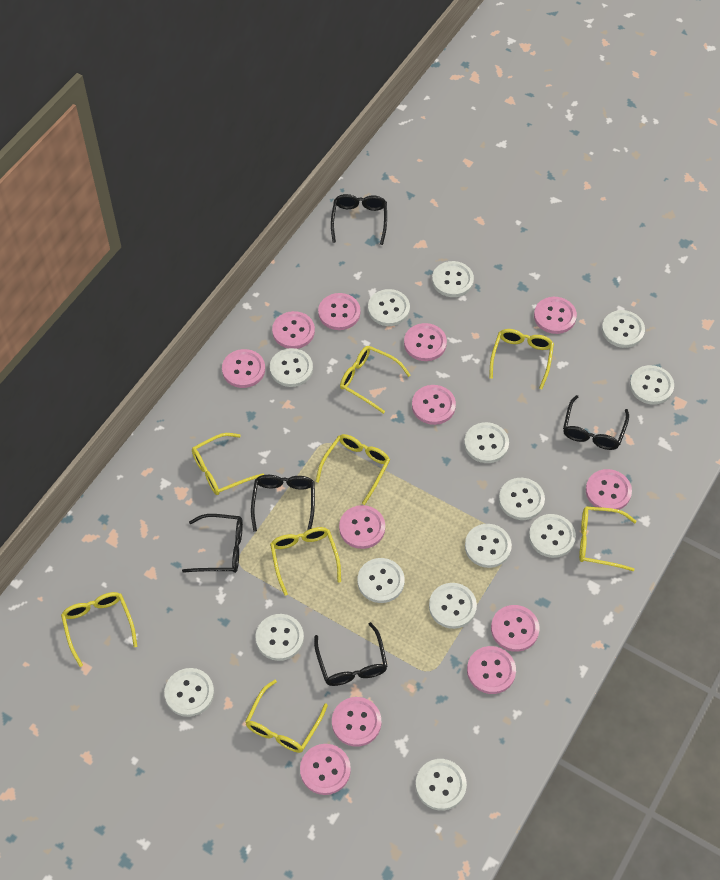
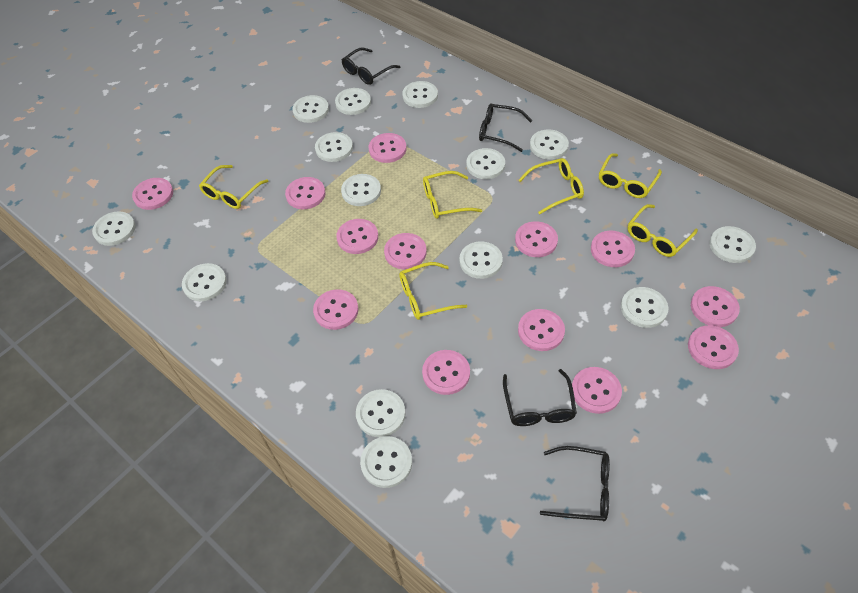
black glasses: 5 -> 4
pink button: 12 -> 13
yellow glasses: 8 -> 6

